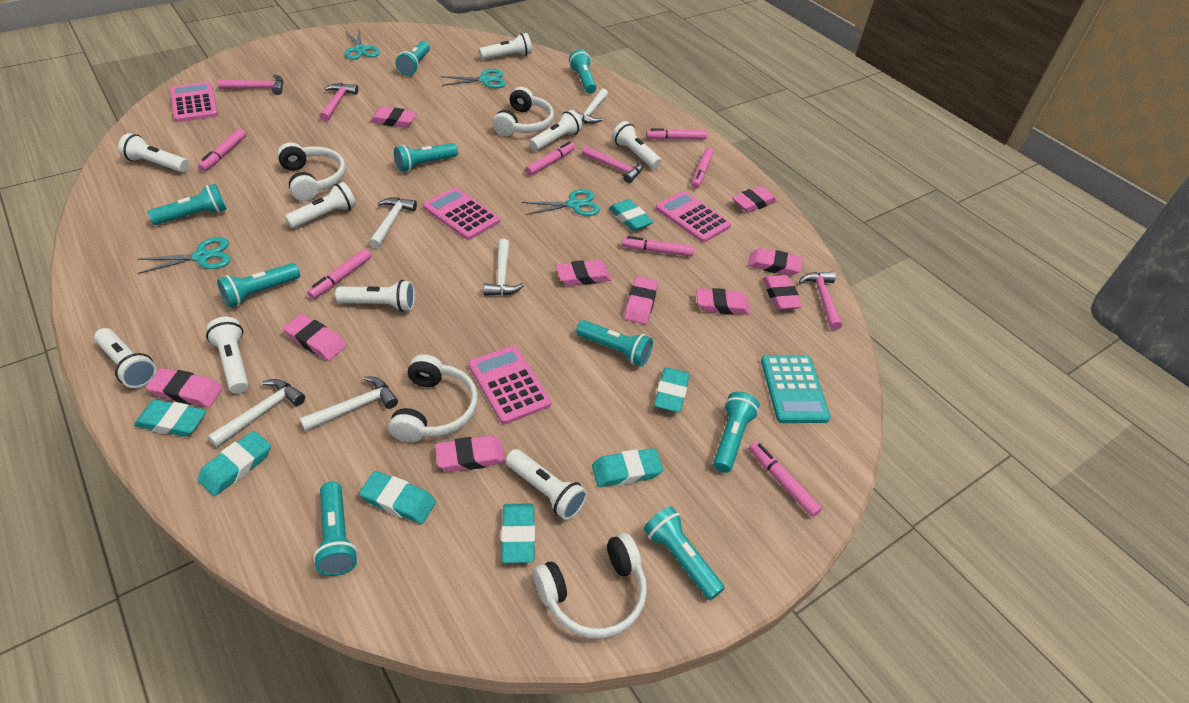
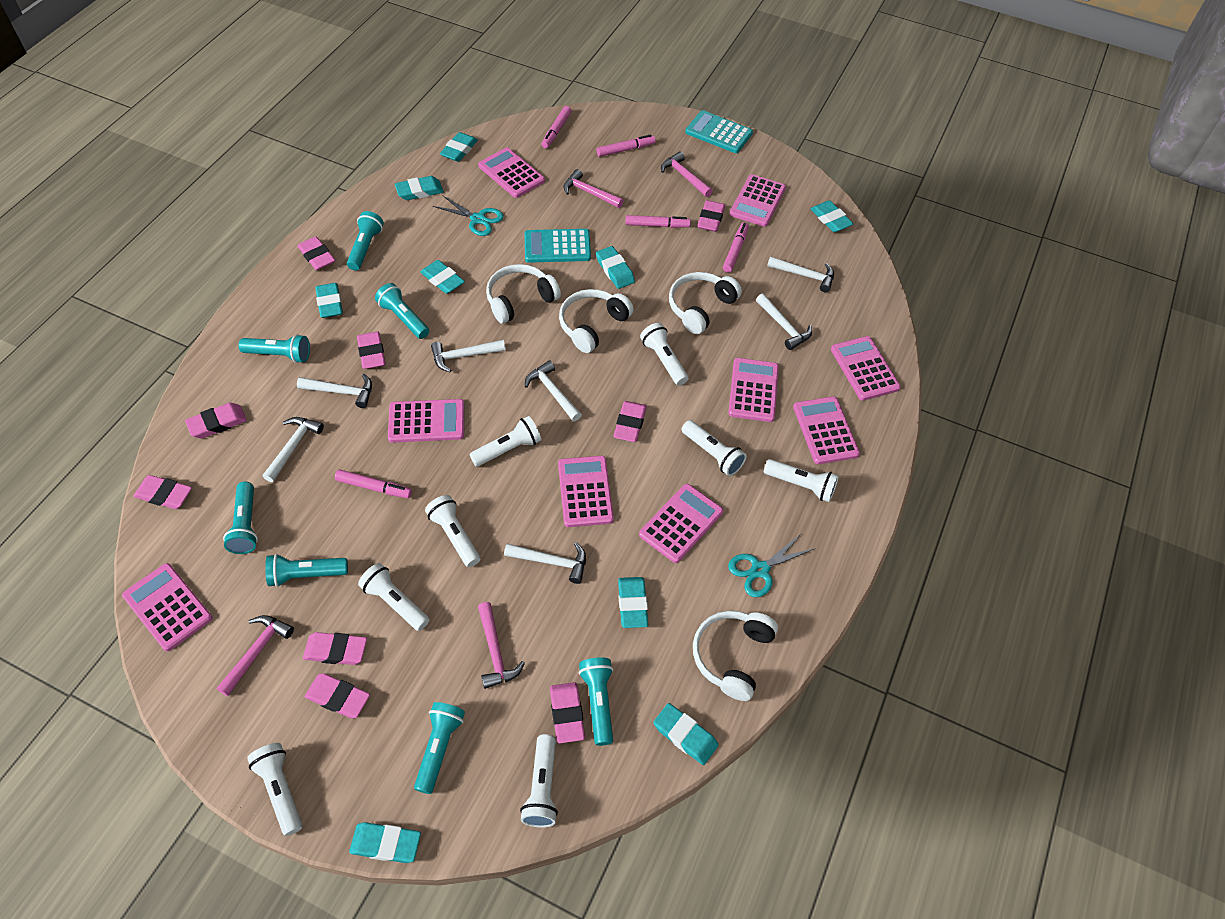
pink calculator: 4 -> 9
pink eraser: 10 -> 9
pink marker: 7 -> 5
turquoise calculator: 1 -> 2
turquoise eraser: 7 -> 9
turquoise flashlight: 9 -> 7
turquoise scissors: 4 -> 2
white flashlight: 9 -> 8
white hammer: 5 -> 7

